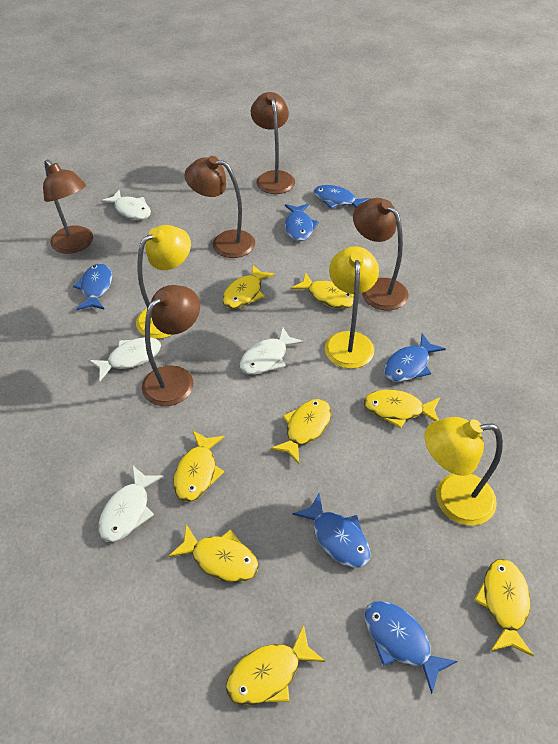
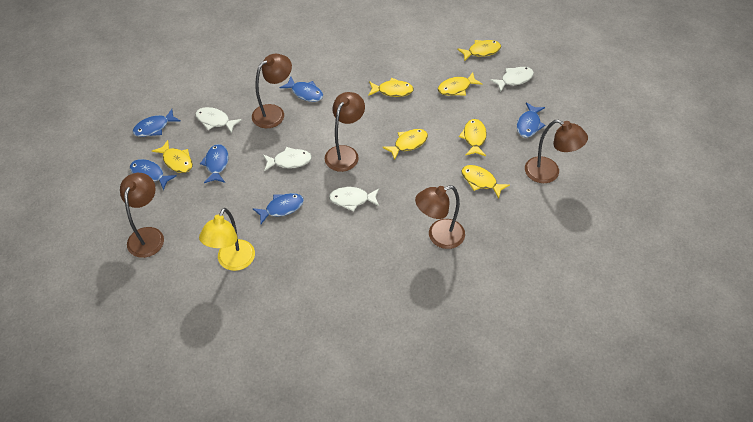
yellow fish: 8 -> 7
yellow lamp: 3 -> 1

